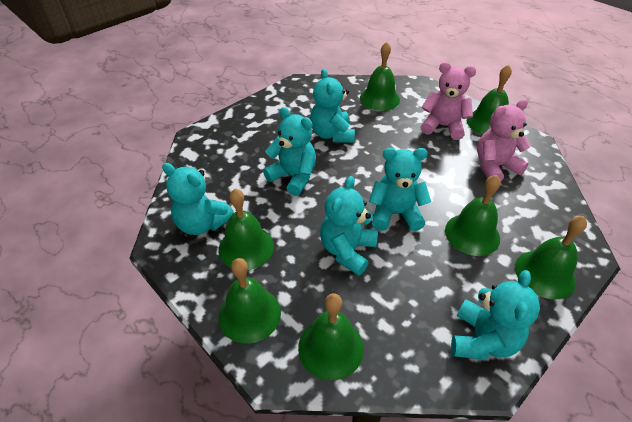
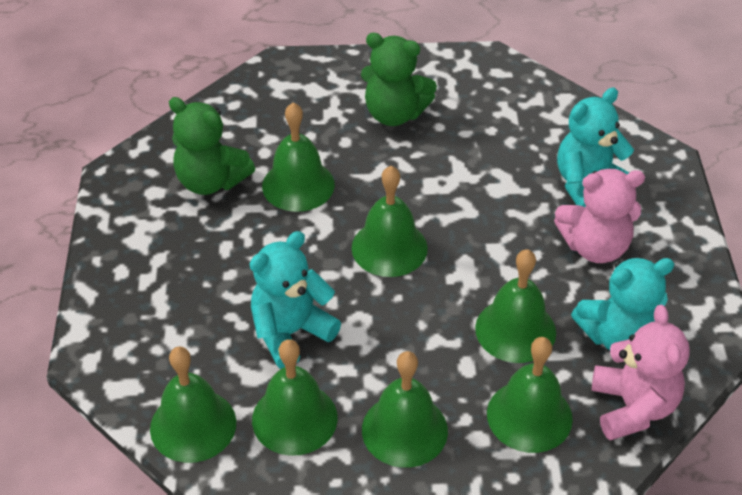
green teddy bear: 0 -> 2
turquoise teddy bear: 6 -> 3

